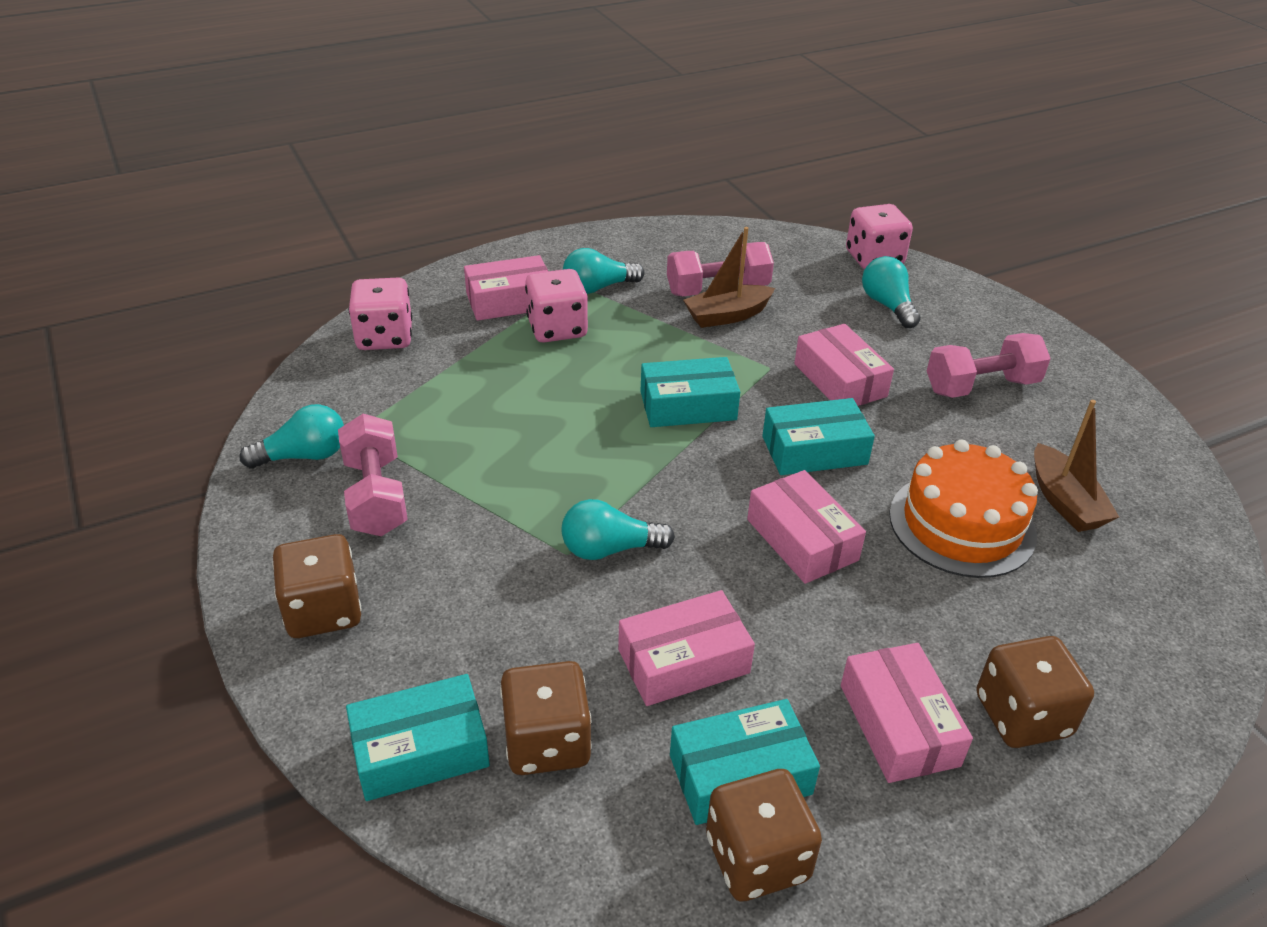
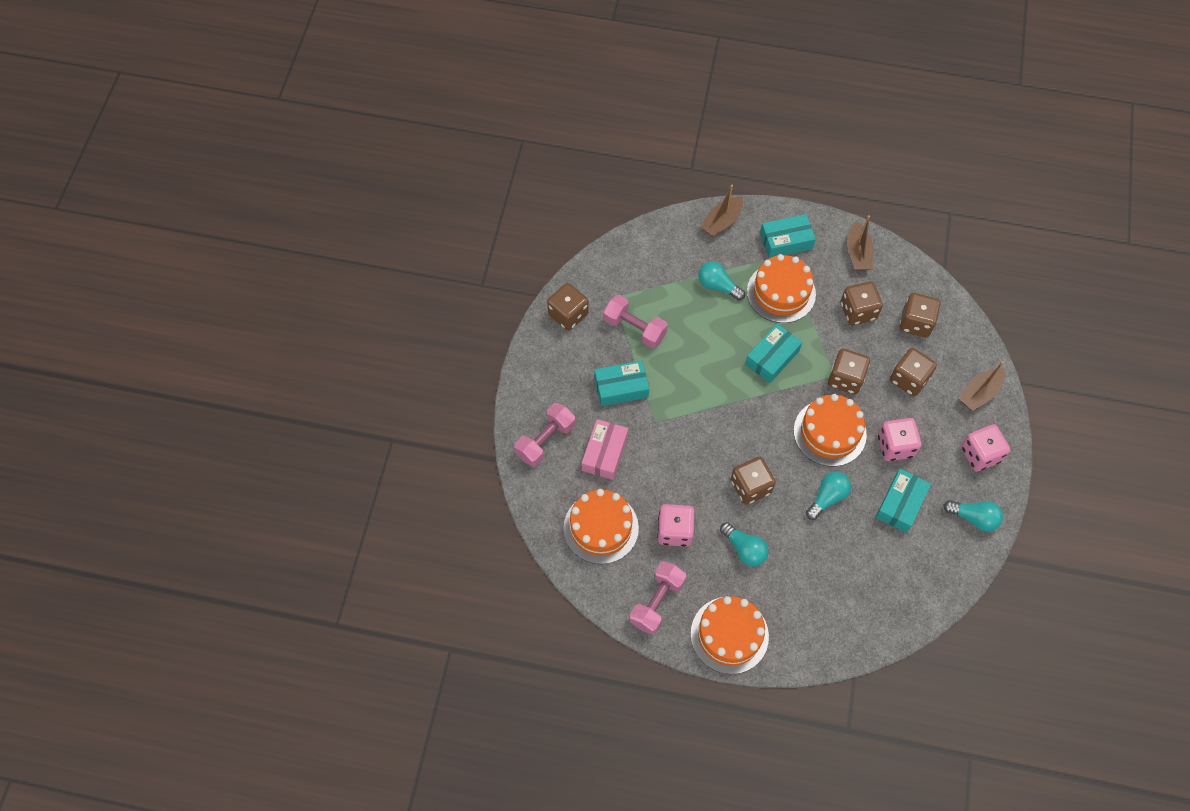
brown boat: 2 -> 3
brown dice: 4 -> 6
orange cake: 1 -> 4
pink box: 5 -> 1

